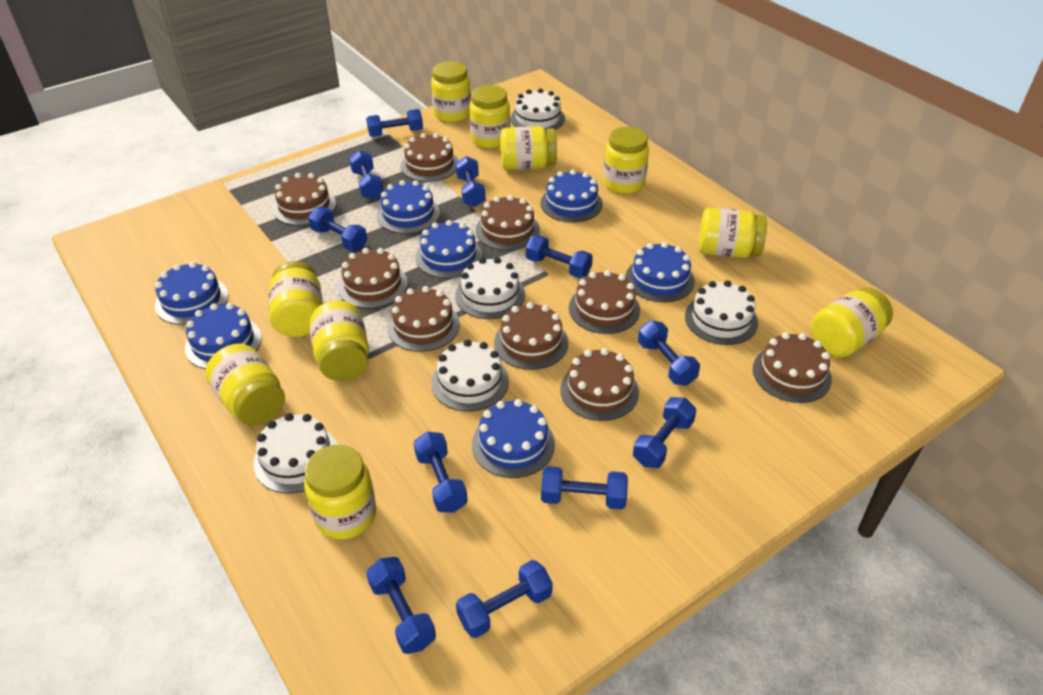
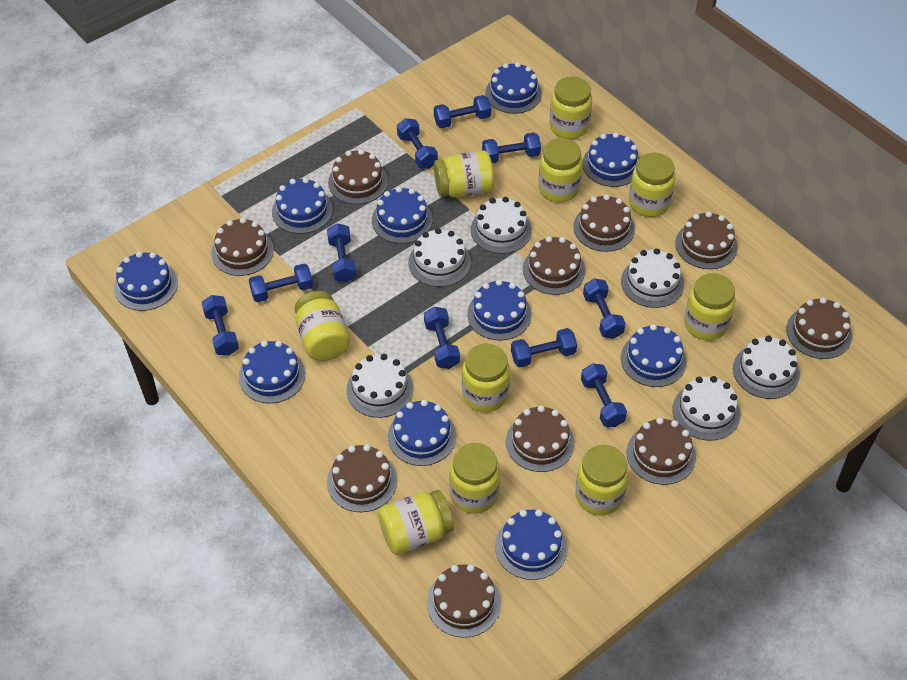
blue cake: 7 -> 10
blue dumbbell: 11 -> 10
brown cake: 9 -> 10
white cake: 5 -> 6

